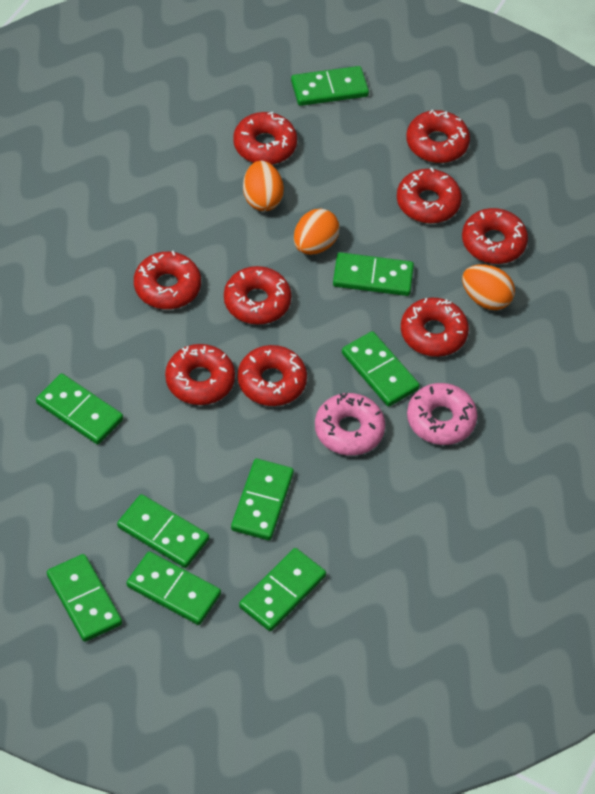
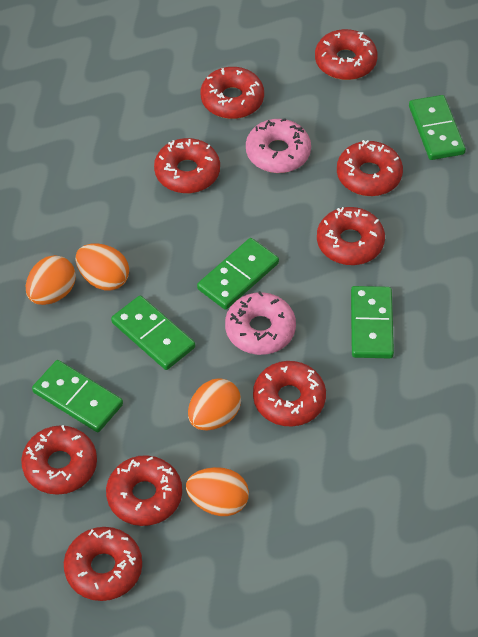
green domino: 9 -> 5
orange egg: 3 -> 4

